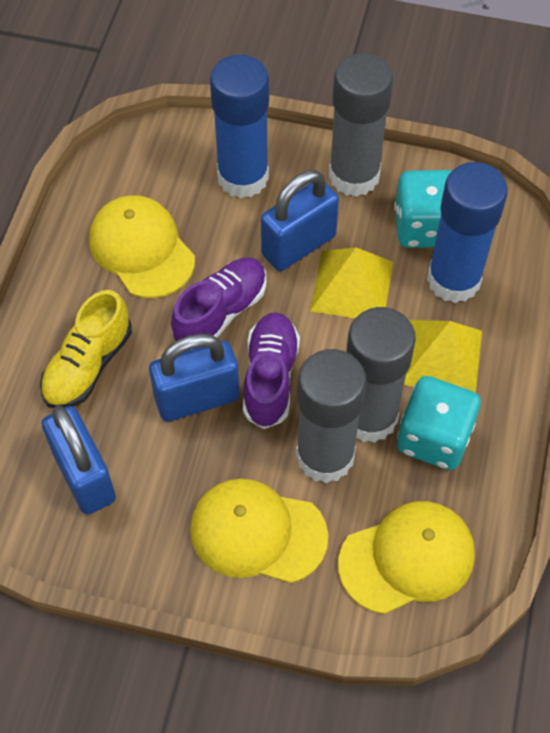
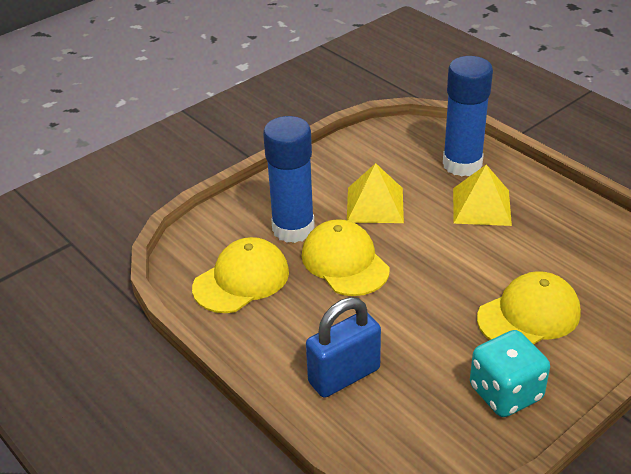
blue padlock: 3 -> 1
grey glue stick: 3 -> 0
purple shoe: 2 -> 0
turquoise dice: 2 -> 1
yellow shoe: 1 -> 0

